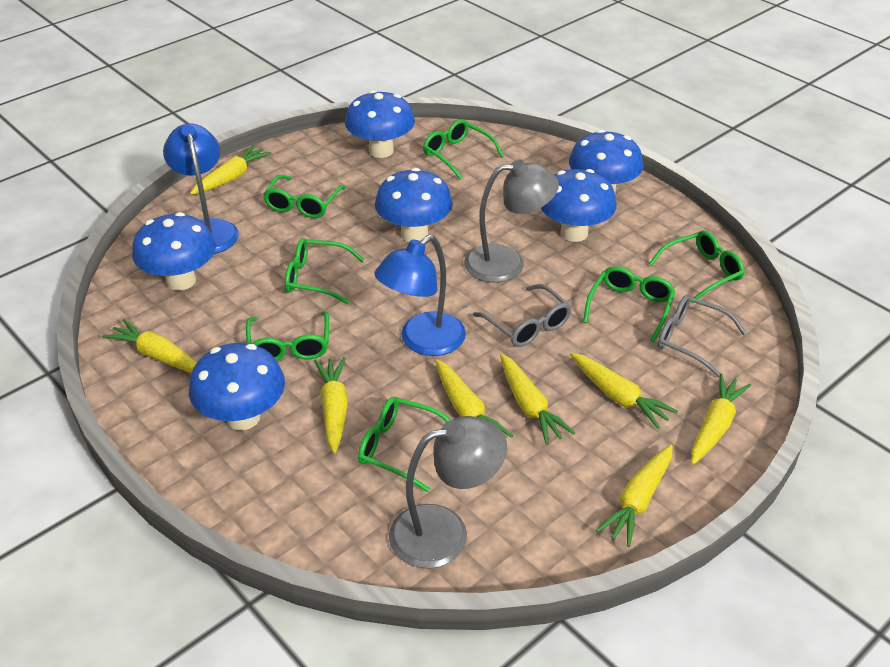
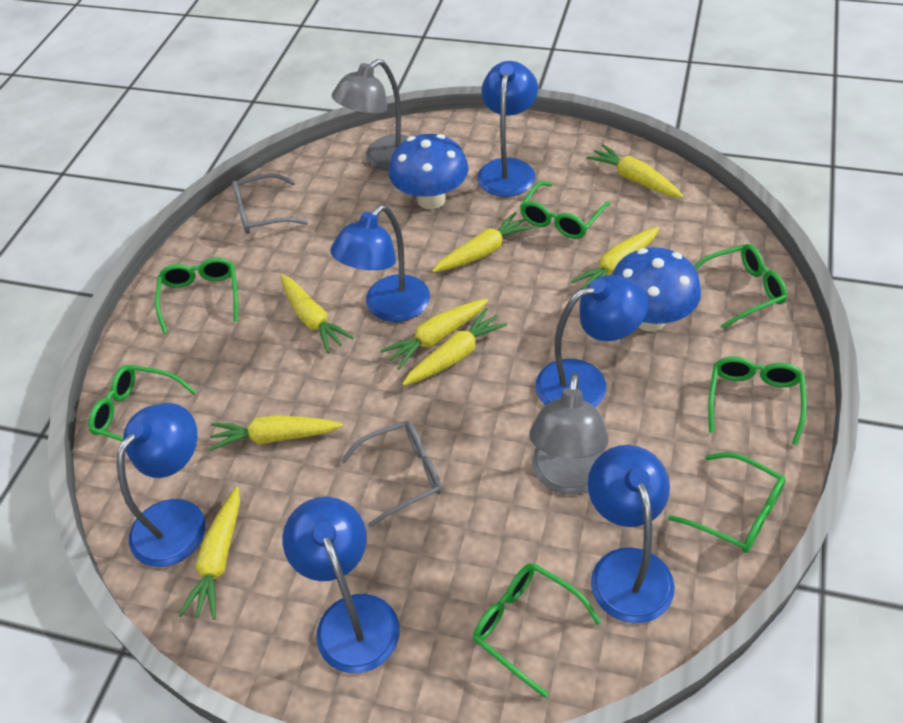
blue lamp: 2 -> 6
blue mushroom: 6 -> 2

